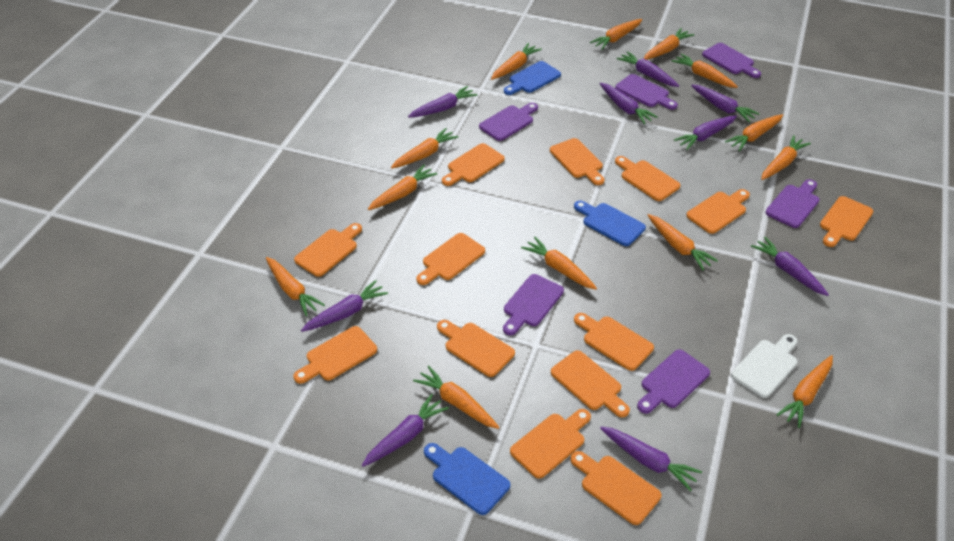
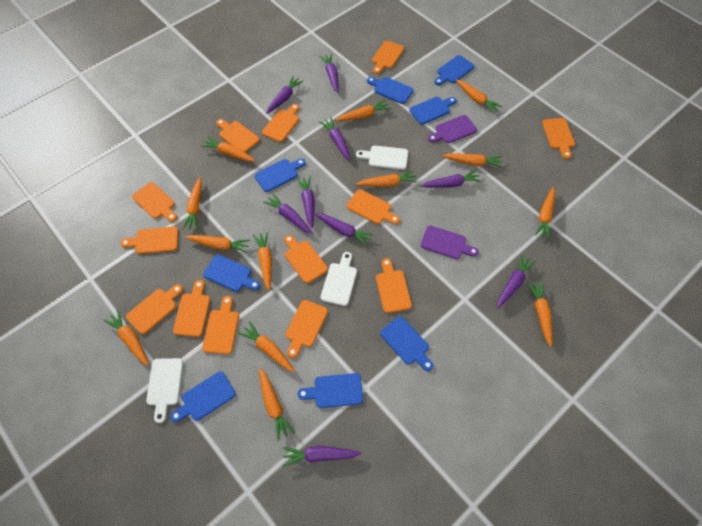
blue cutting board: 3 -> 8
purple cutting board: 6 -> 2
white cutting board: 1 -> 3

